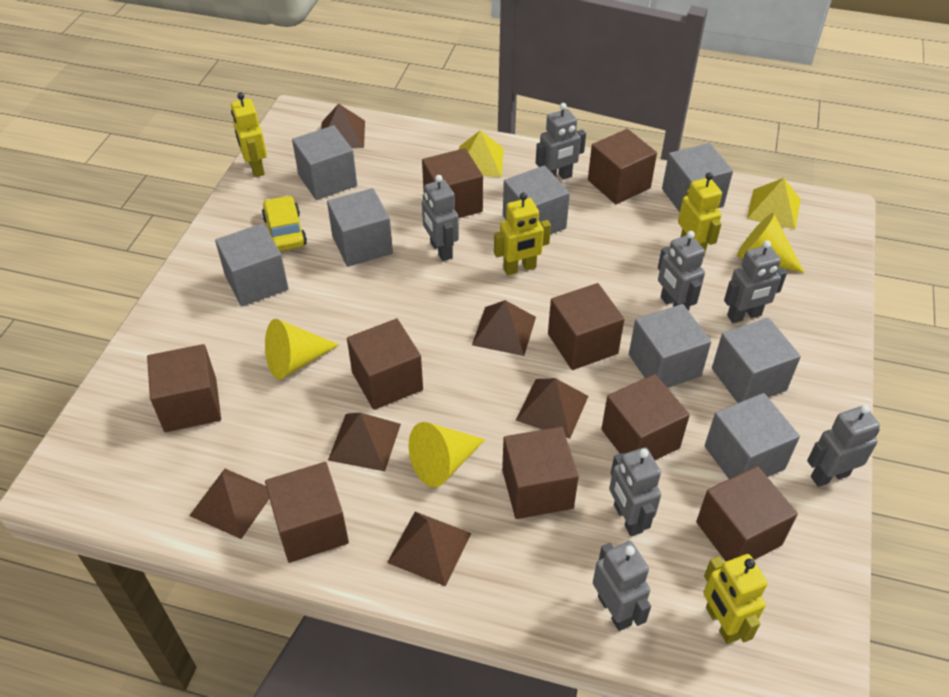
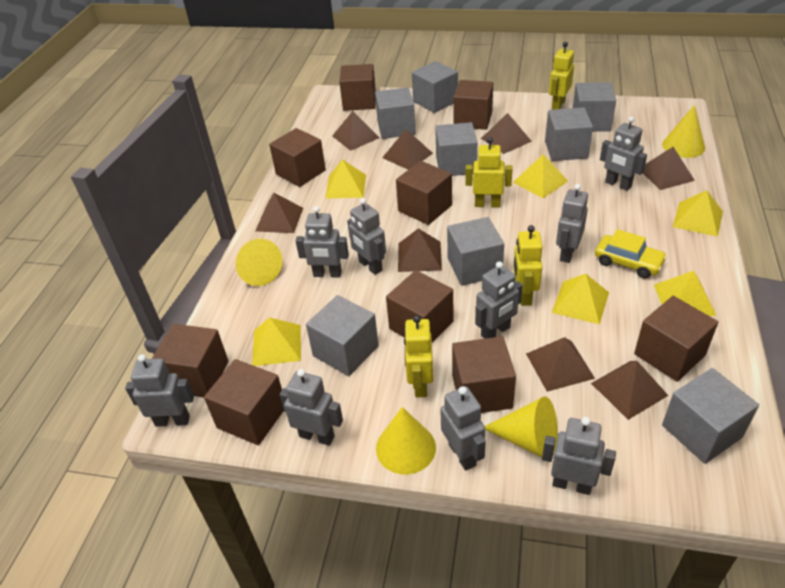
brown pyramid: 6 -> 8
grey robot: 7 -> 9
yellow cone: 3 -> 4
yellow pyramid: 2 -> 6

